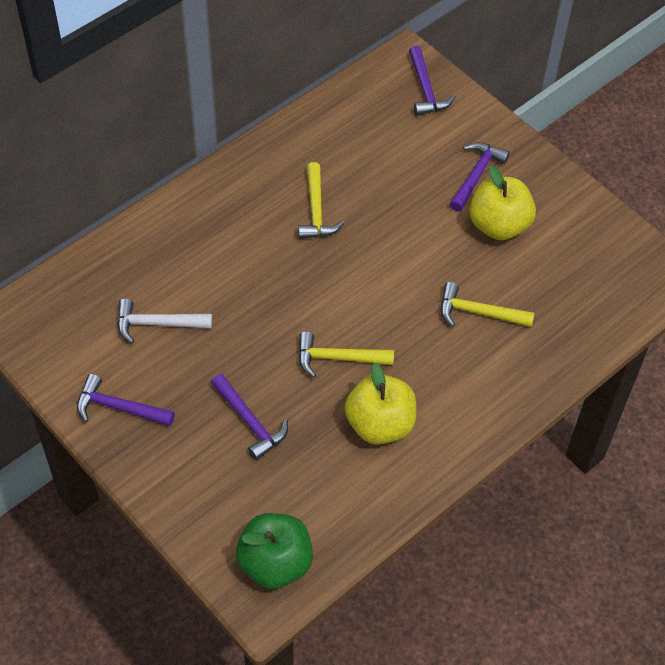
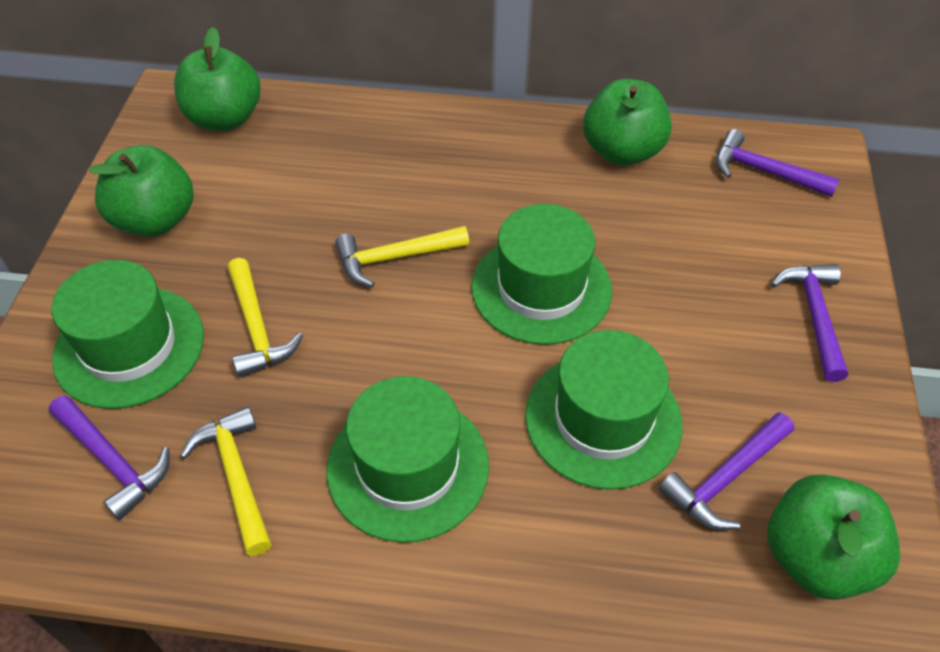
green apple: 1 -> 4
green hat: 0 -> 4
white hammer: 1 -> 0
yellow apple: 2 -> 0

